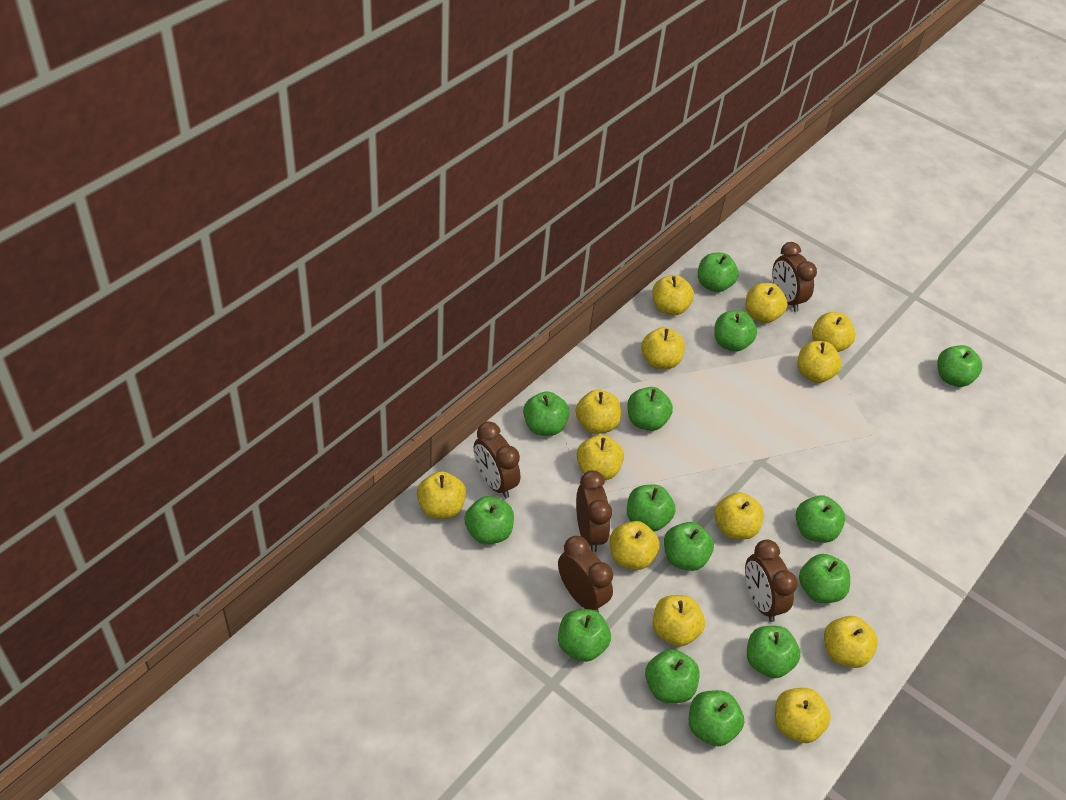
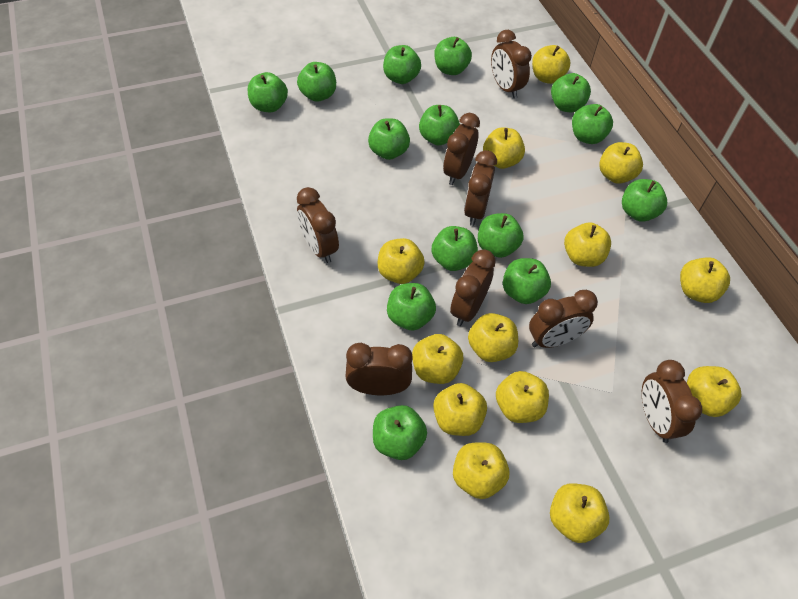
brown clock: 5 -> 8

